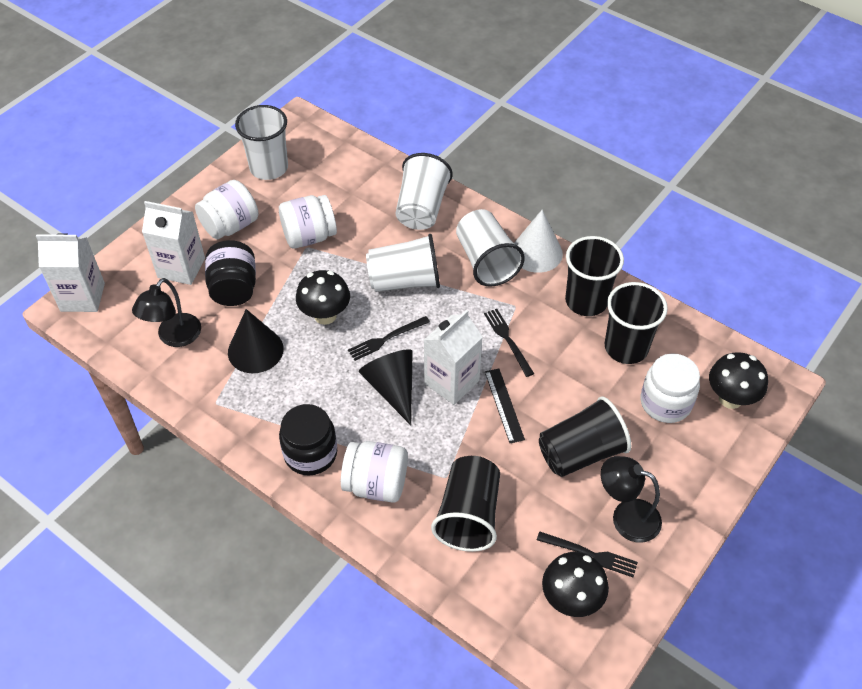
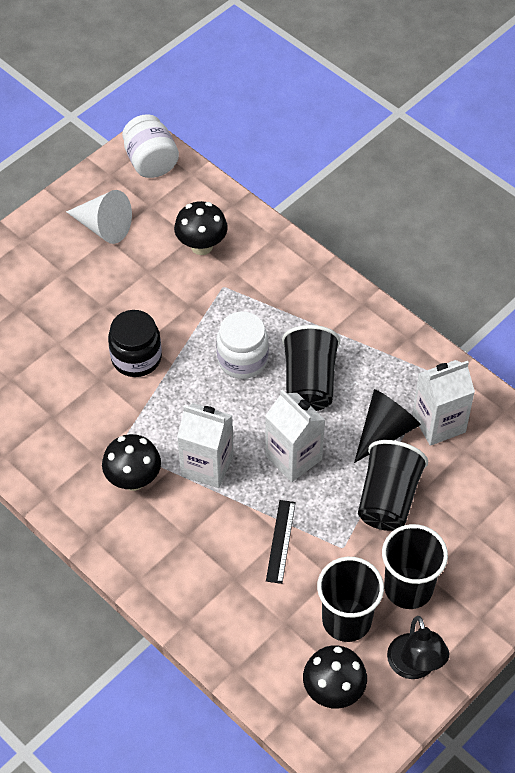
black cone: 2 -> 1
black fork: 3 -> 0
black jar: 2 -> 1
black lamp: 2 -> 1
white cup: 4 -> 0
white jar: 4 -> 2

